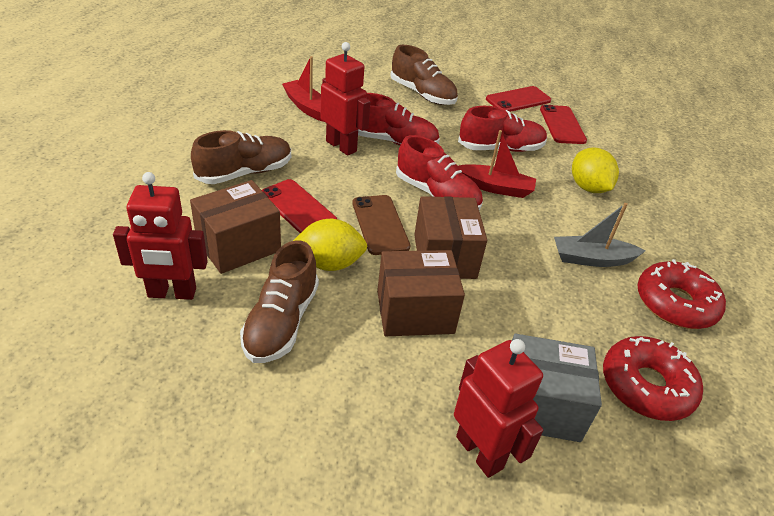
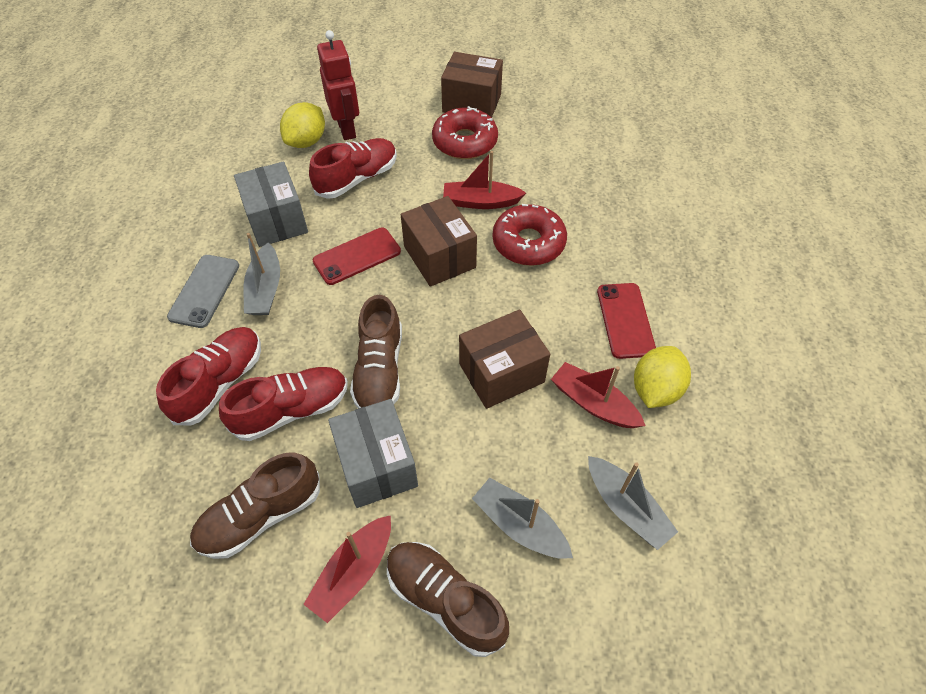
brown phone: 1 -> 0
grey boat: 1 -> 3
grey box: 1 -> 2
grey phone: 0 -> 1
red boat: 2 -> 3
red phone: 3 -> 2
red robot: 3 -> 1

